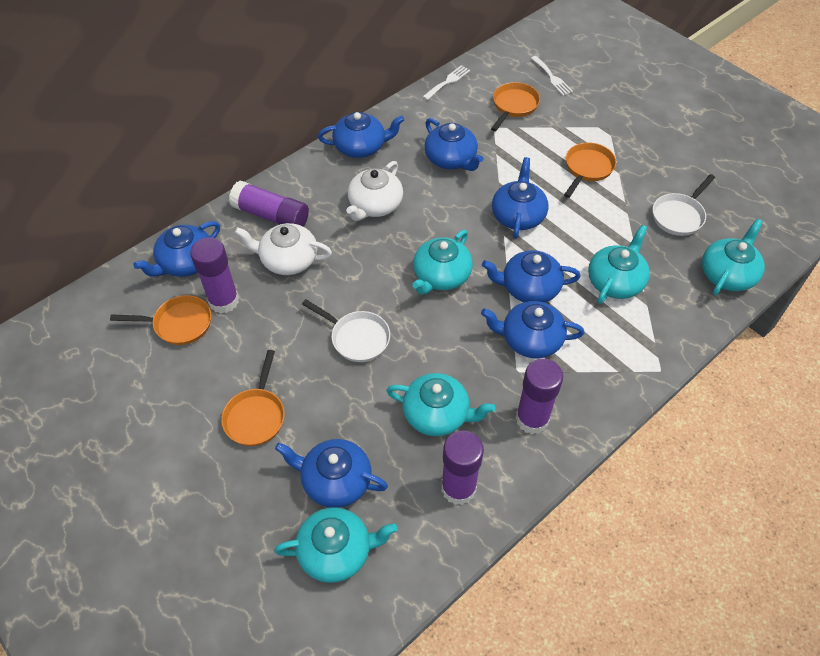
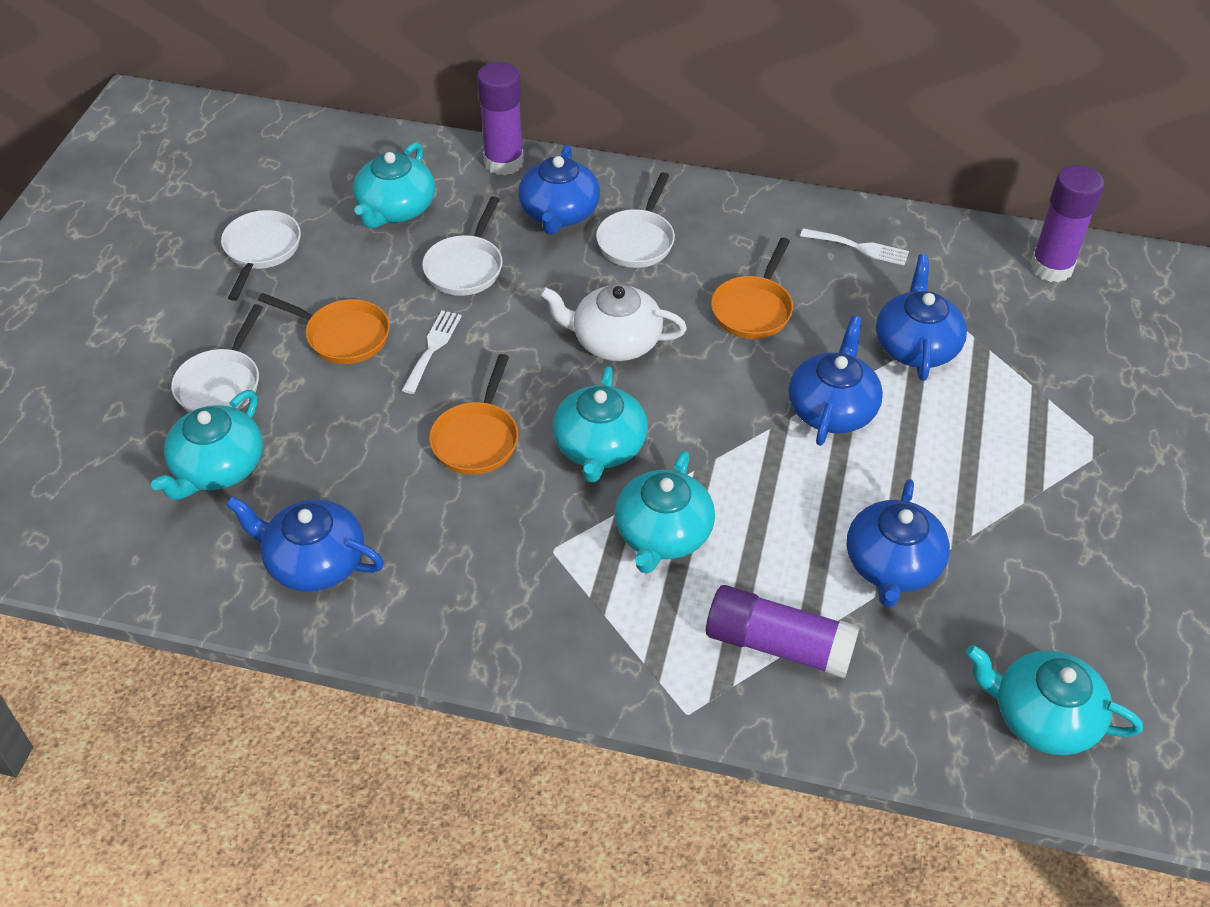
blue teapot: 7 -> 5
orange pan: 4 -> 3
purple glue stick: 4 -> 3
white pan: 2 -> 4
white teapot: 2 -> 1

